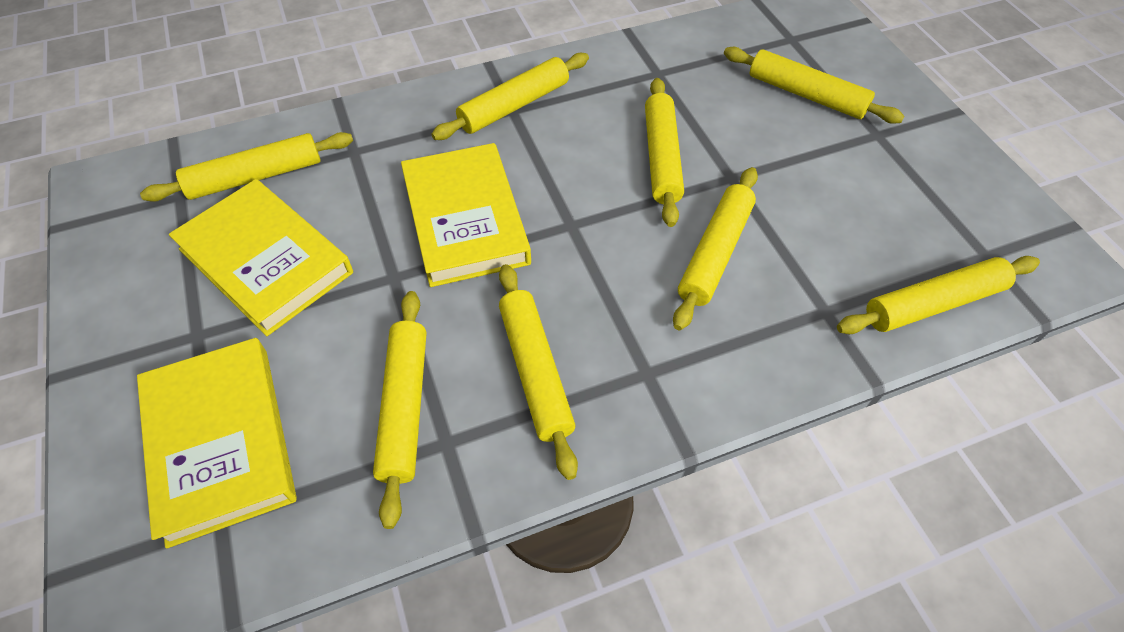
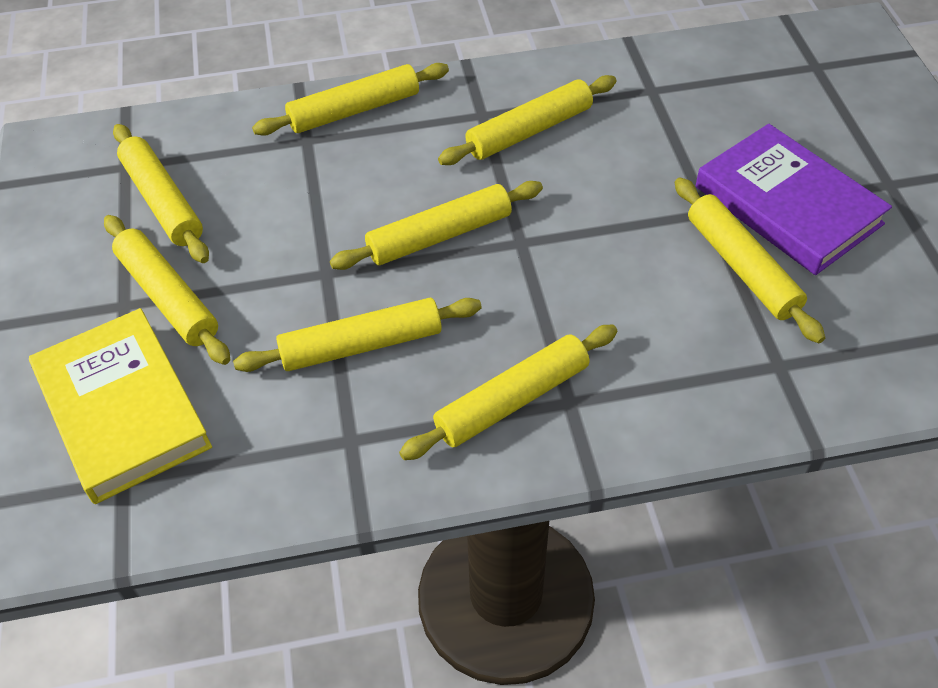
purple book: 0 -> 1
yellow book: 3 -> 1

